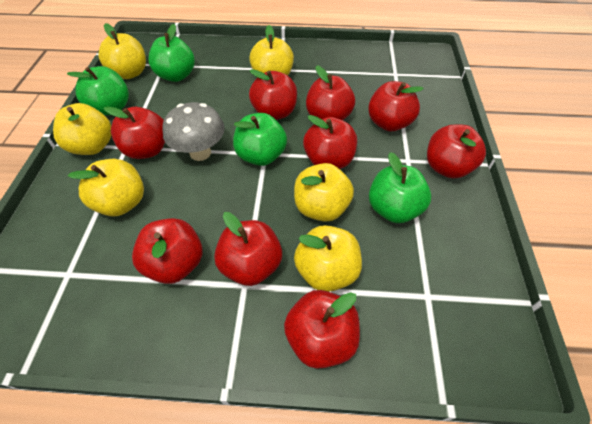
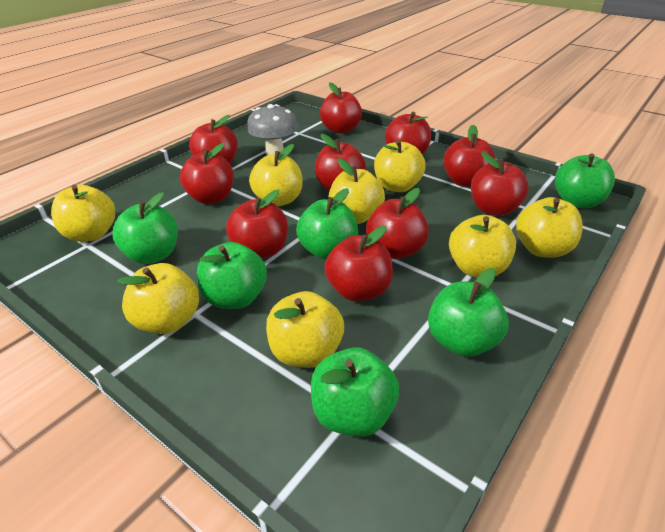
green apple: 4 -> 6
red apple: 9 -> 10
yellow apple: 6 -> 8

